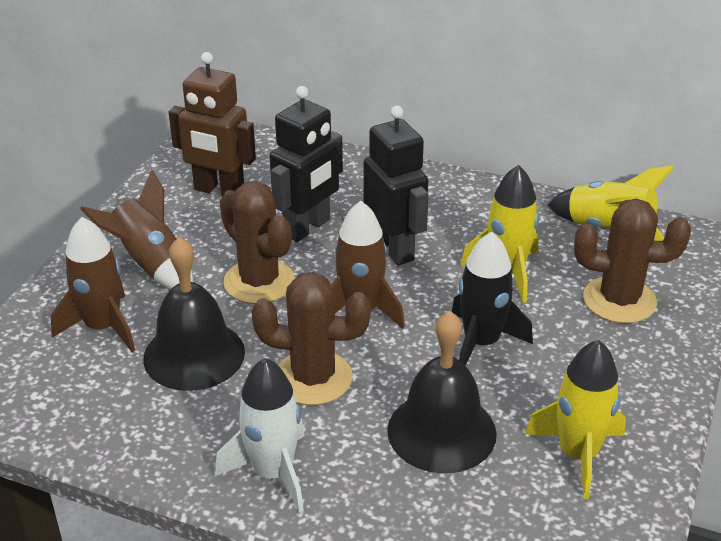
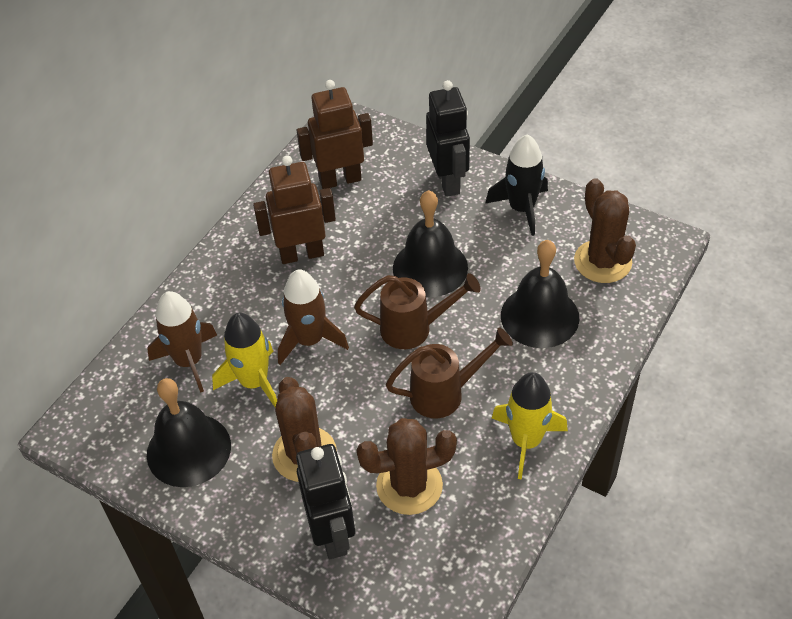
black bell: 2 -> 3
brown robot: 1 -> 2
brown rocket: 3 -> 2
brown watering can: 0 -> 2
white rocket: 1 -> 0
yellow rocket: 3 -> 2

